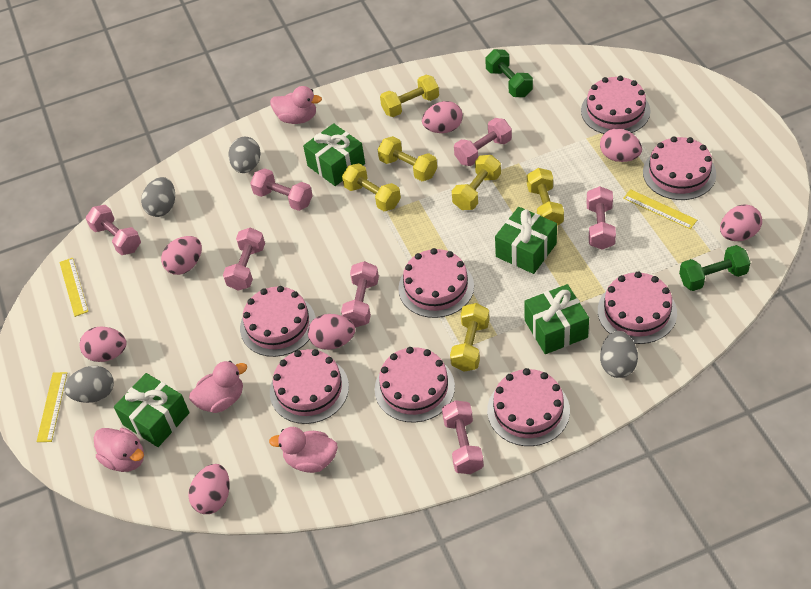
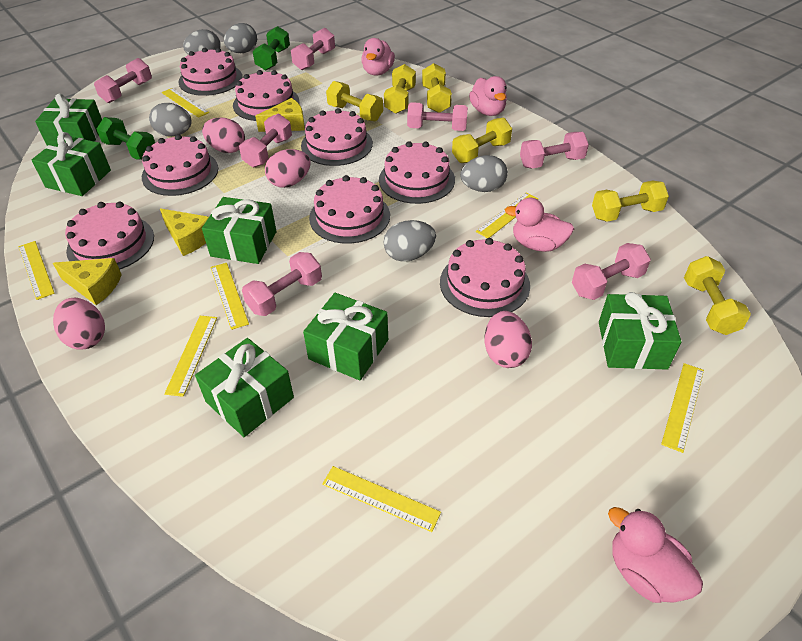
green gift: 4 -> 6
grey egg: 4 -> 5
pink egg: 7 -> 4
yellow cheese: 0 -> 3
yellow ruler: 3 -> 7

